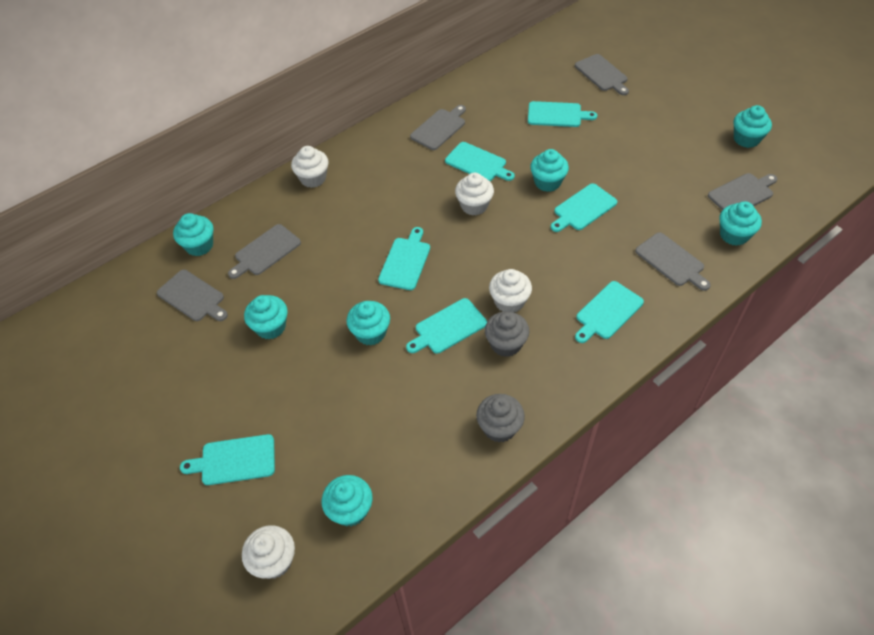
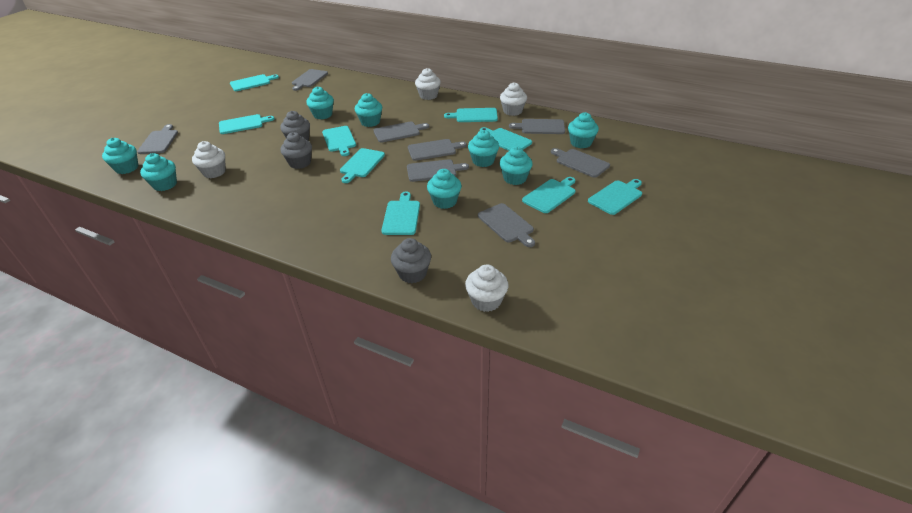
grey cupcake: 2 -> 3
grey cutting board: 6 -> 8
turquoise cupcake: 7 -> 8
turquoise cutting board: 7 -> 9

